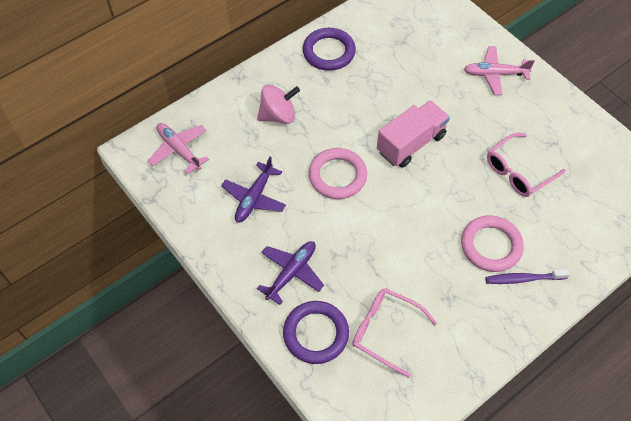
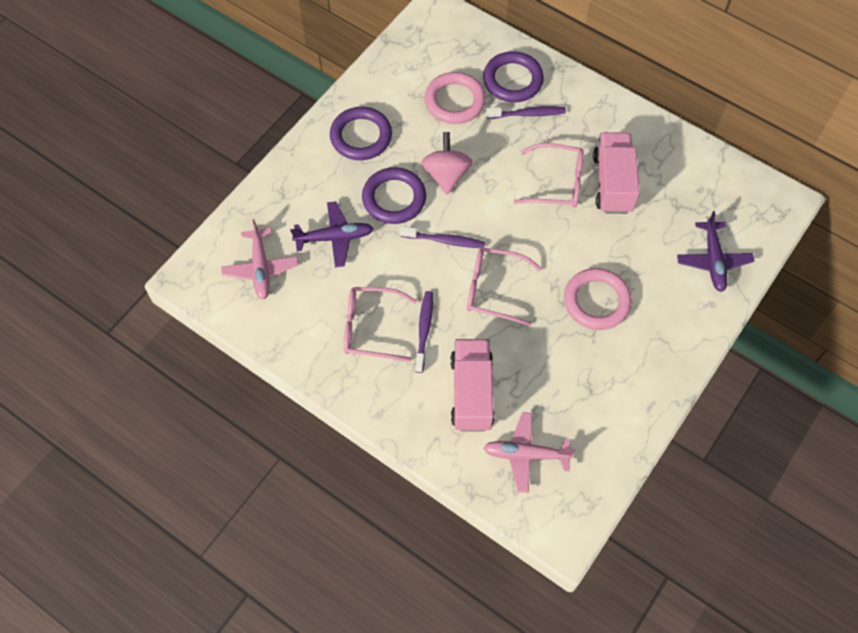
pink glasses: 2 -> 3
pink truck: 1 -> 2
purple ring: 2 -> 3
purple toothbrush: 1 -> 3

